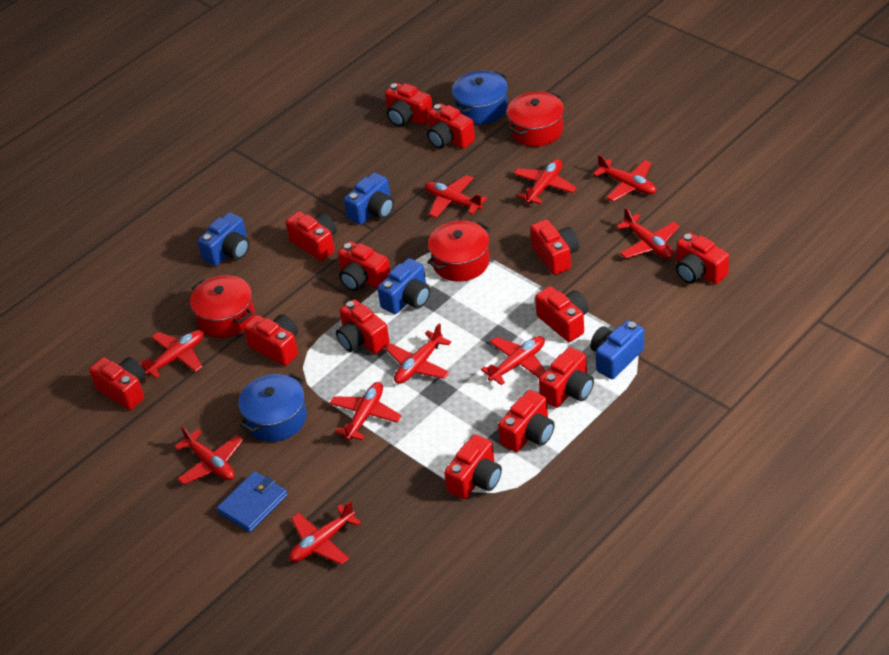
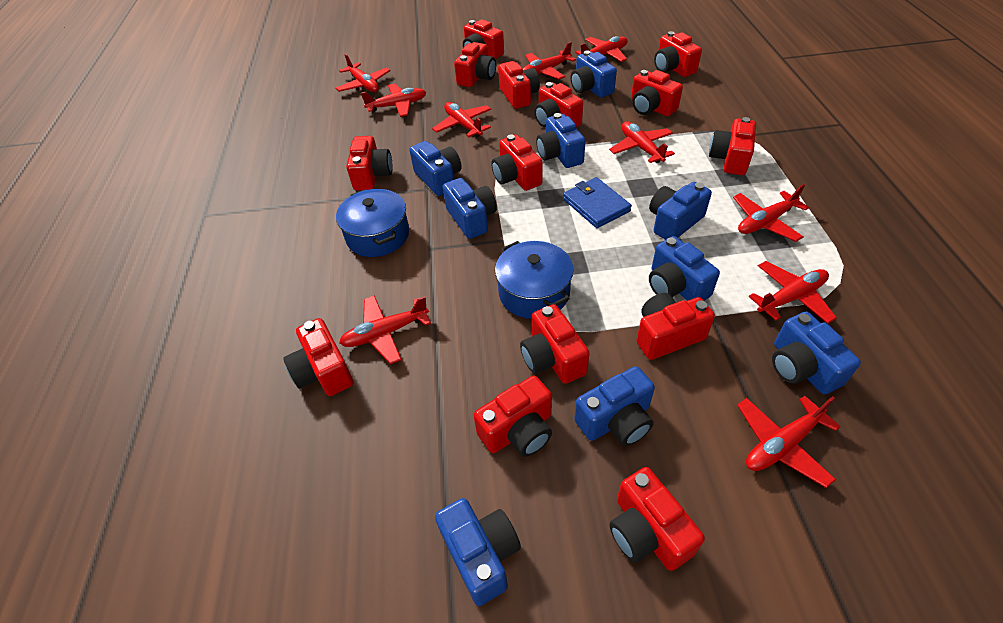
blue camera: 4 -> 9
red camera: 13 -> 14
red pot: 3 -> 0

